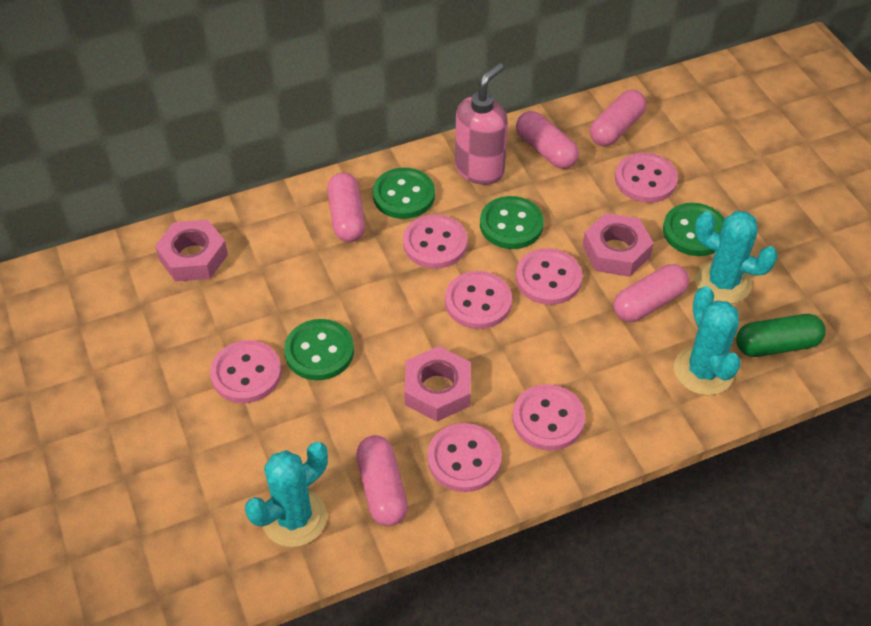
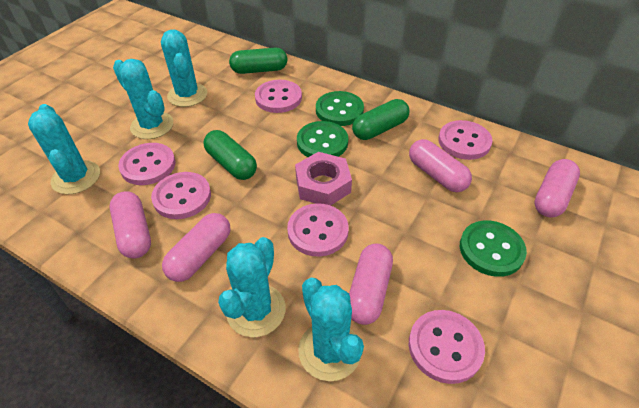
green button: 4 -> 3
green capsule: 1 -> 3
pink button: 7 -> 6
pink nut: 3 -> 1
pink soap dispenser: 1 -> 0
turquoise cactus: 3 -> 5

